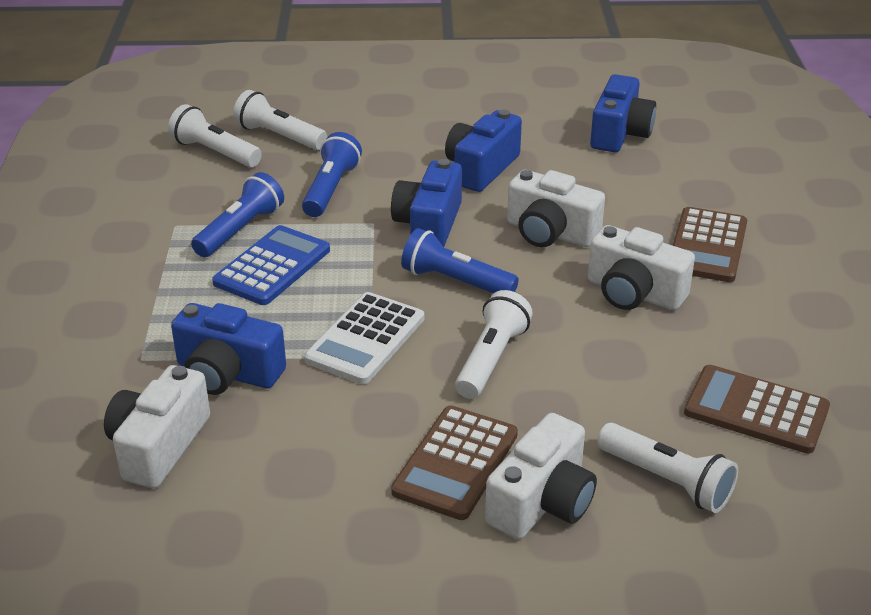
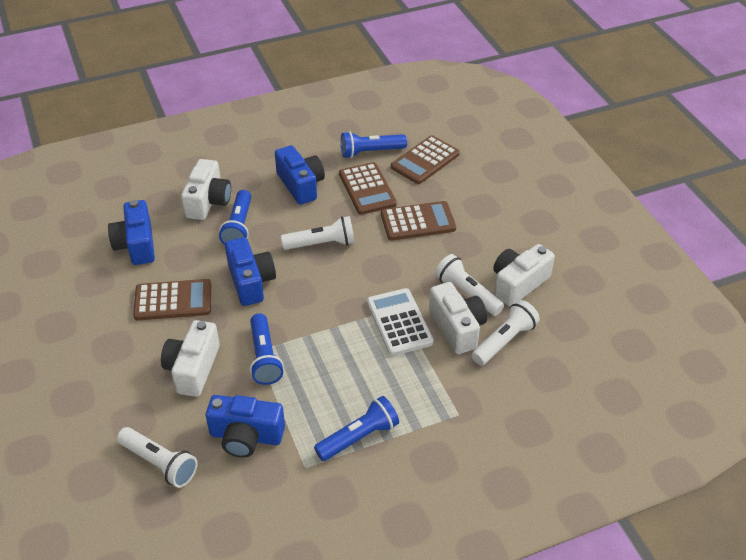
blue calculator: 1 -> 0
blue flashlight: 3 -> 4
brown calculator: 3 -> 4

